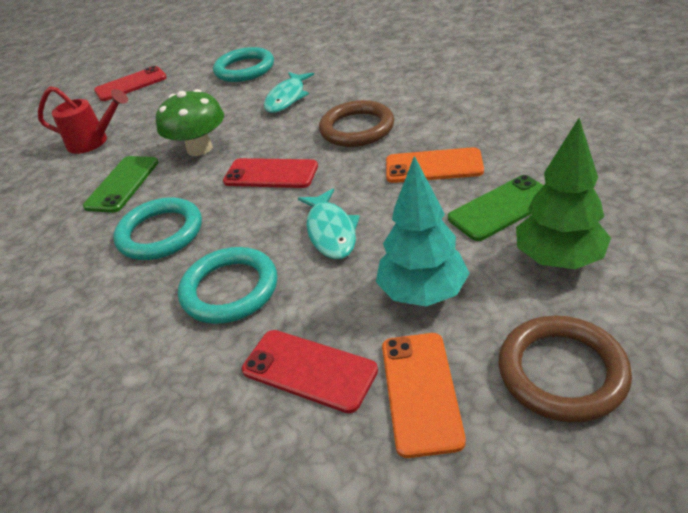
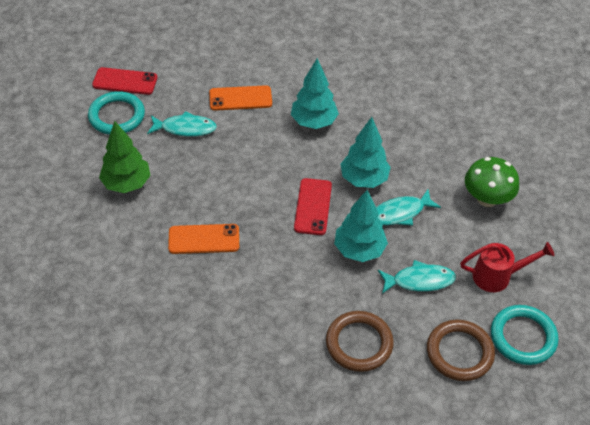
green phone: 2 -> 0
red phone: 3 -> 2
turquoise fish: 2 -> 3
turquoise ring: 3 -> 2
turquoise tree: 1 -> 3

